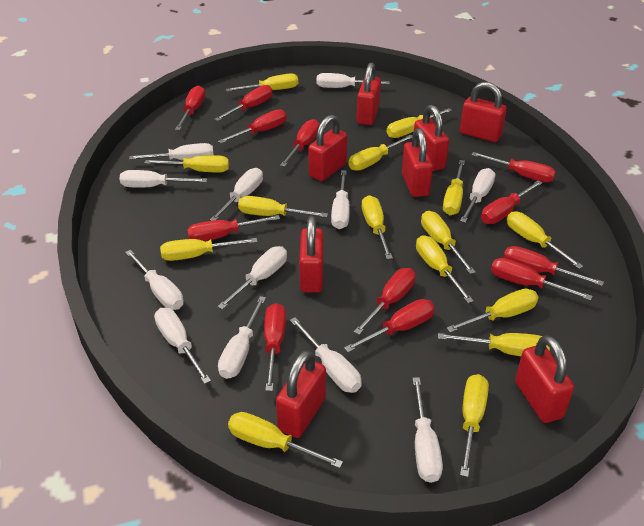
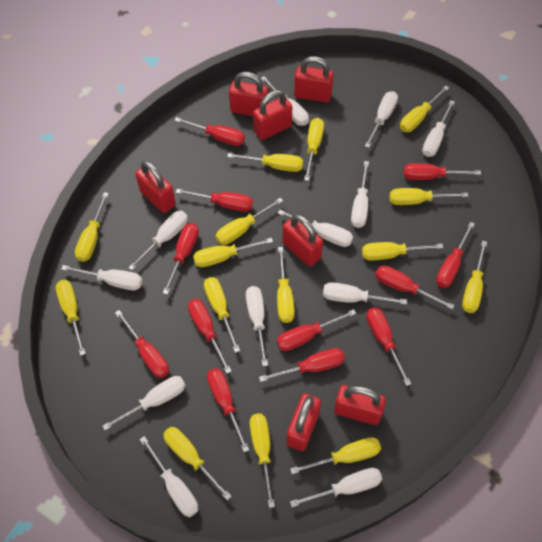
red padlock: 8 -> 7

